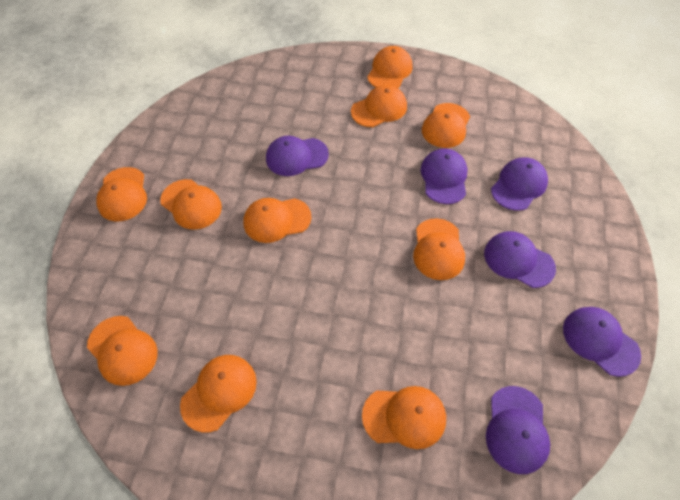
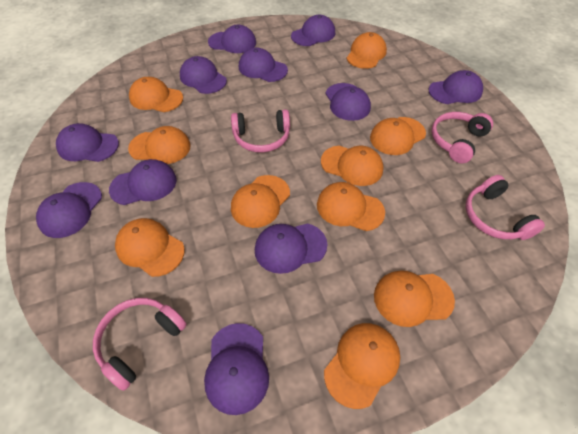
pink headphones: 0 -> 4
purple cap: 6 -> 11

